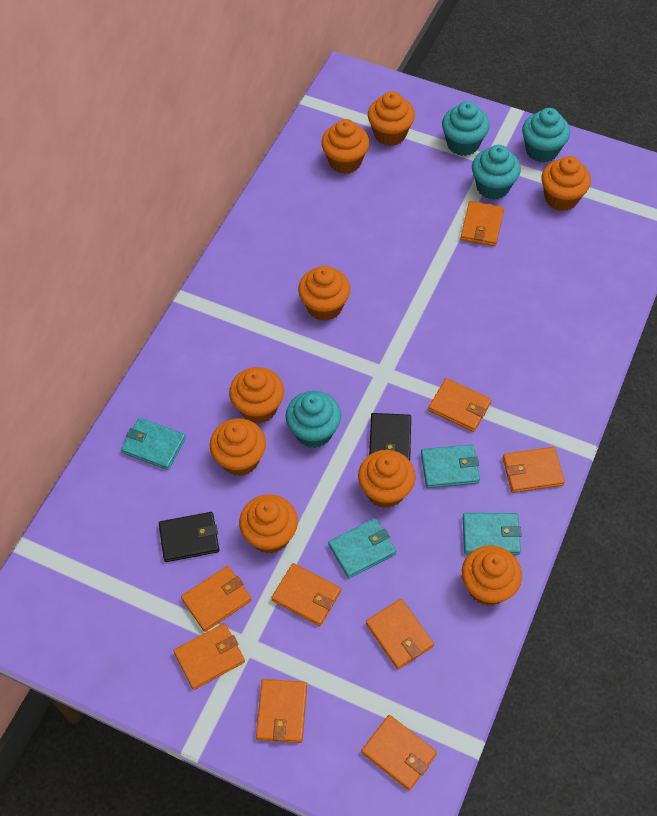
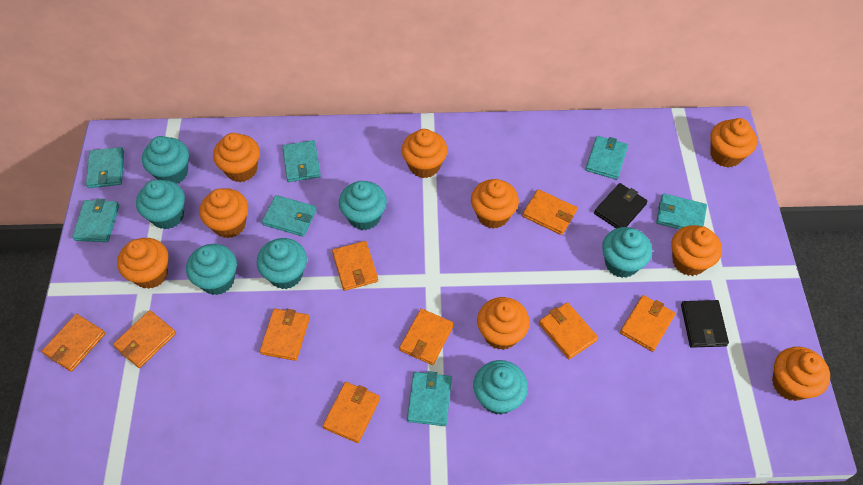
turquoise cupcake: 4 -> 7
turquoise wallet: 4 -> 7

